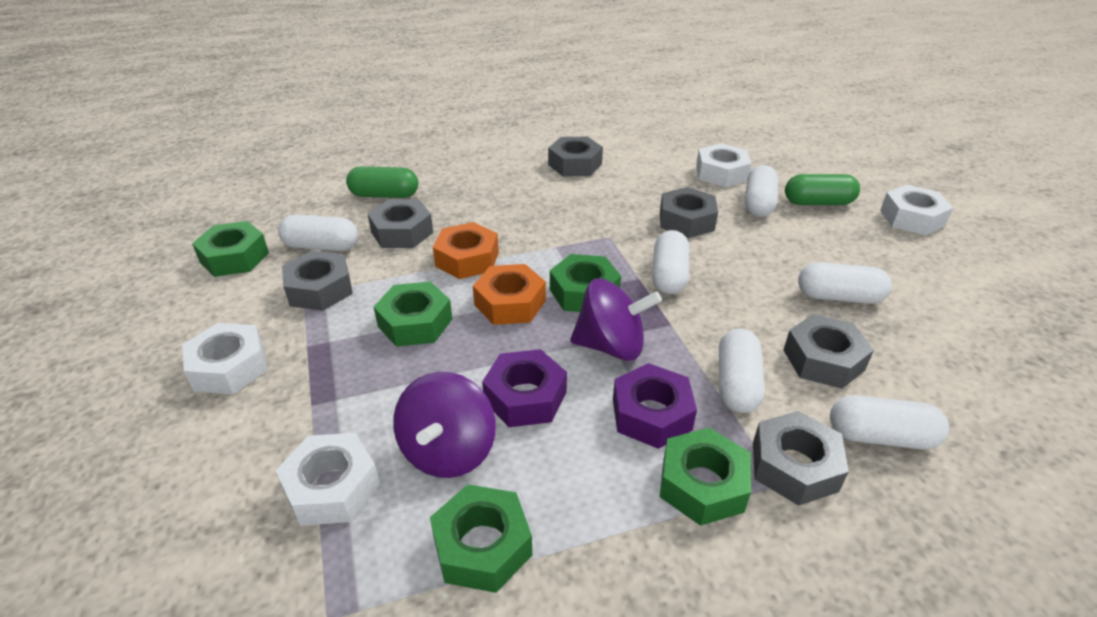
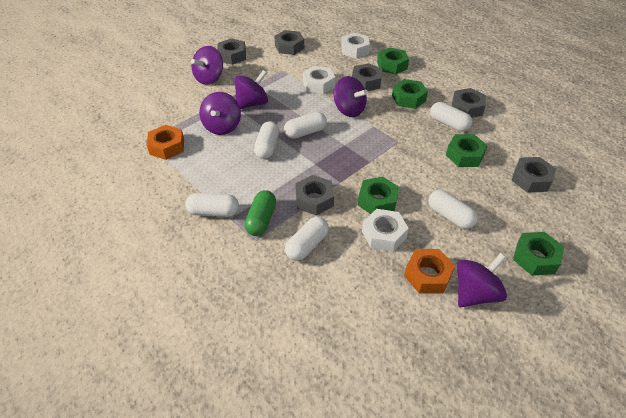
green capsule: 2 -> 1
purple nut: 2 -> 0
purple spinning top: 2 -> 5
white nut: 4 -> 3

